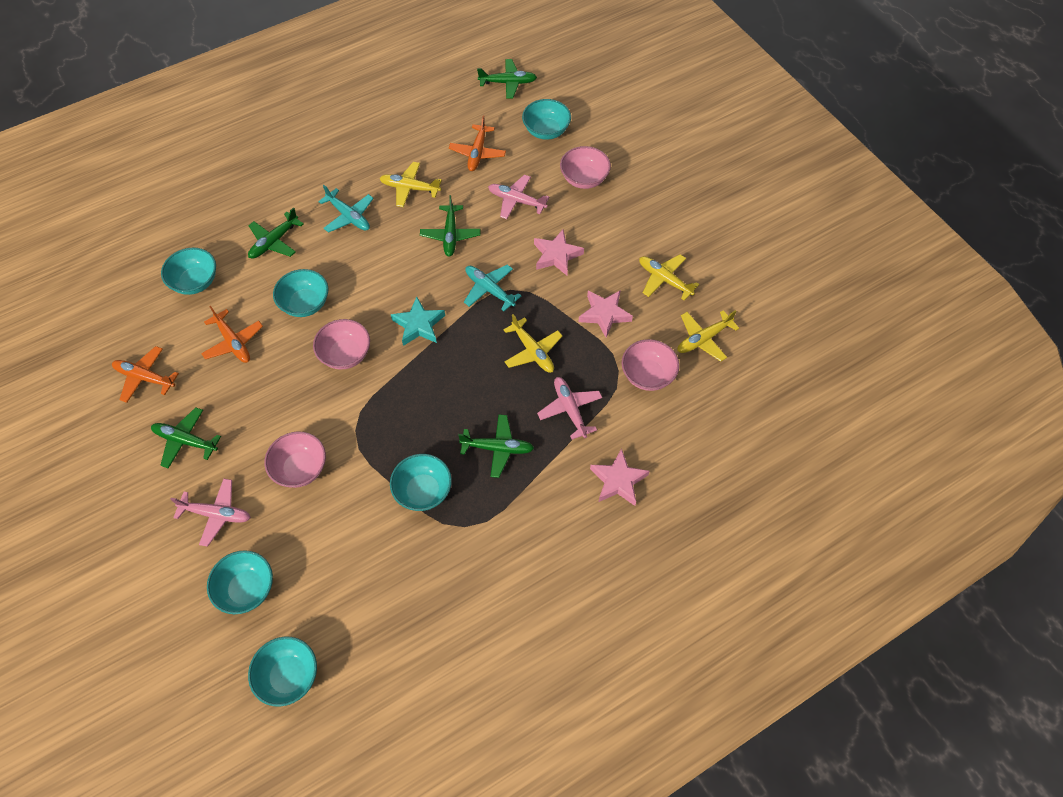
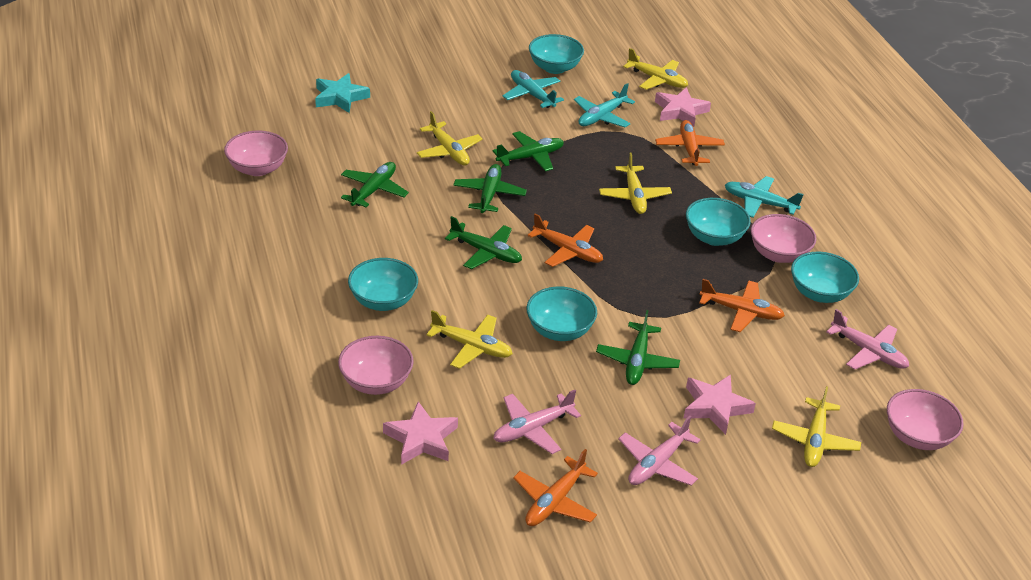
orange plane: 3 -> 4
turquoise bowl: 6 -> 5
turquoise plane: 2 -> 3
yellow plane: 4 -> 5

